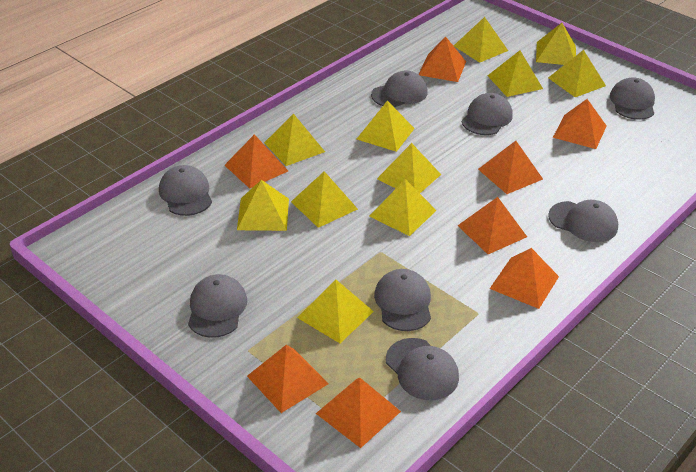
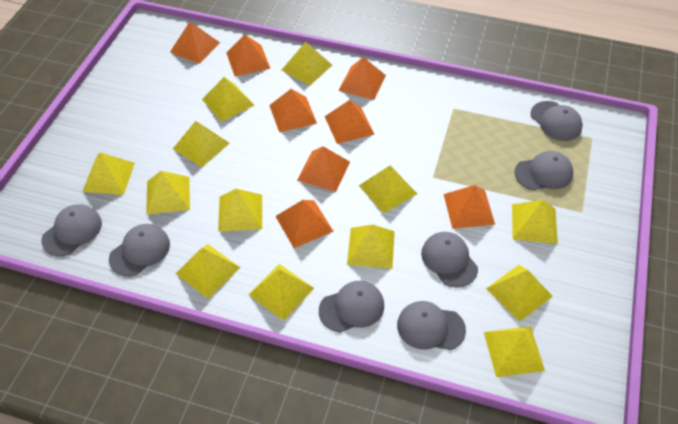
grey cap: 8 -> 7
yellow pyramid: 11 -> 13

